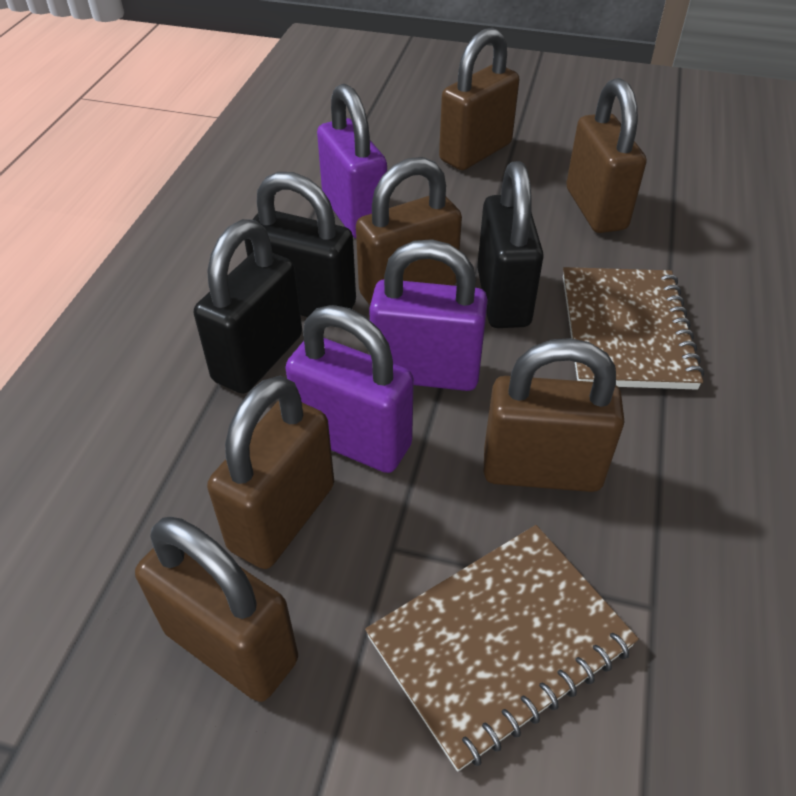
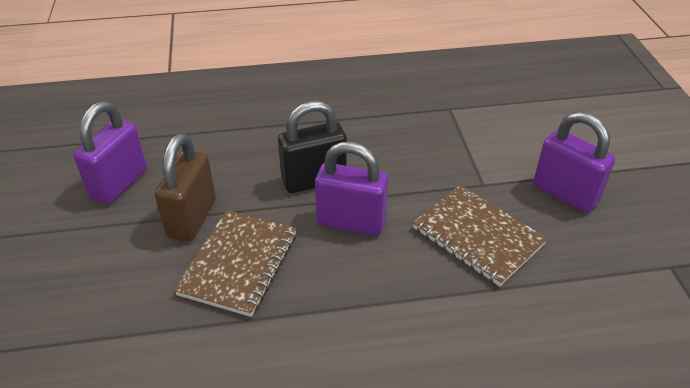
black padlock: 3 -> 1
brown padlock: 6 -> 1

